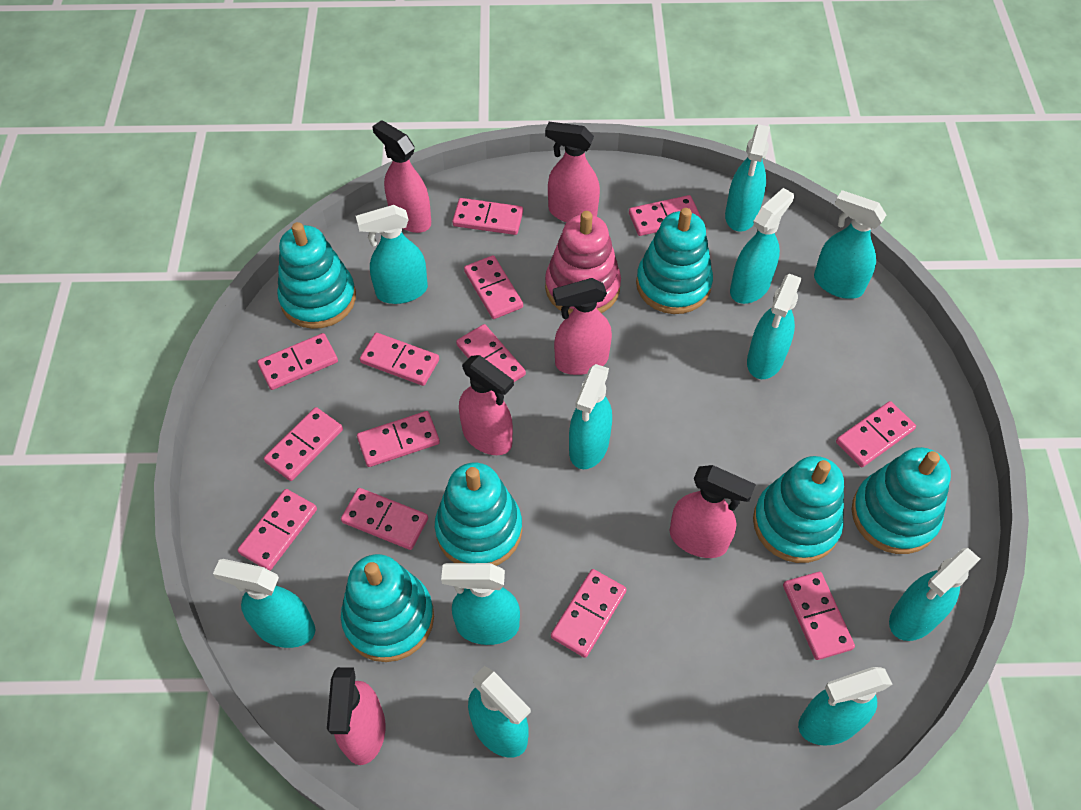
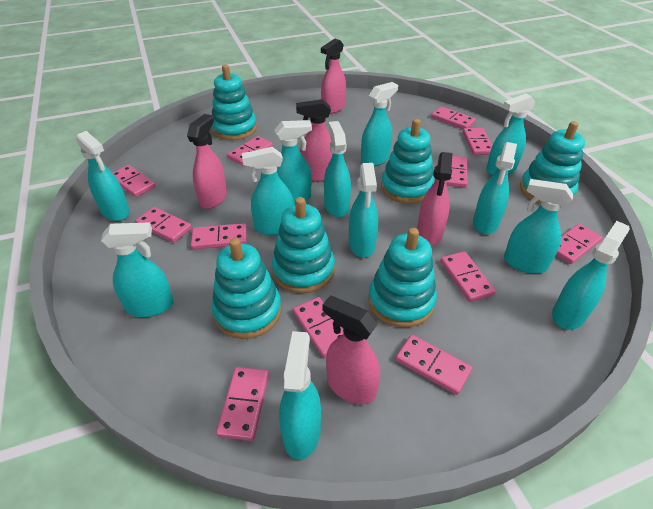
pink domino: 13 -> 12
pink spray bottle: 6 -> 5
pink stacking toy: 1 -> 0
turquoise spray bottle: 11 -> 12

